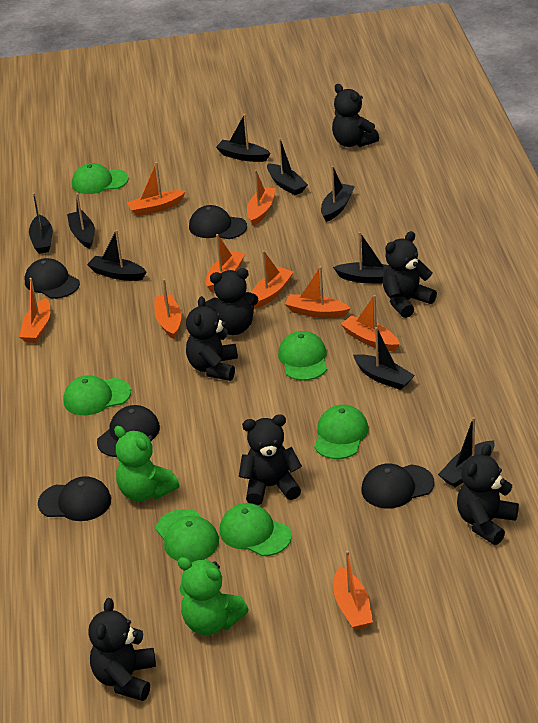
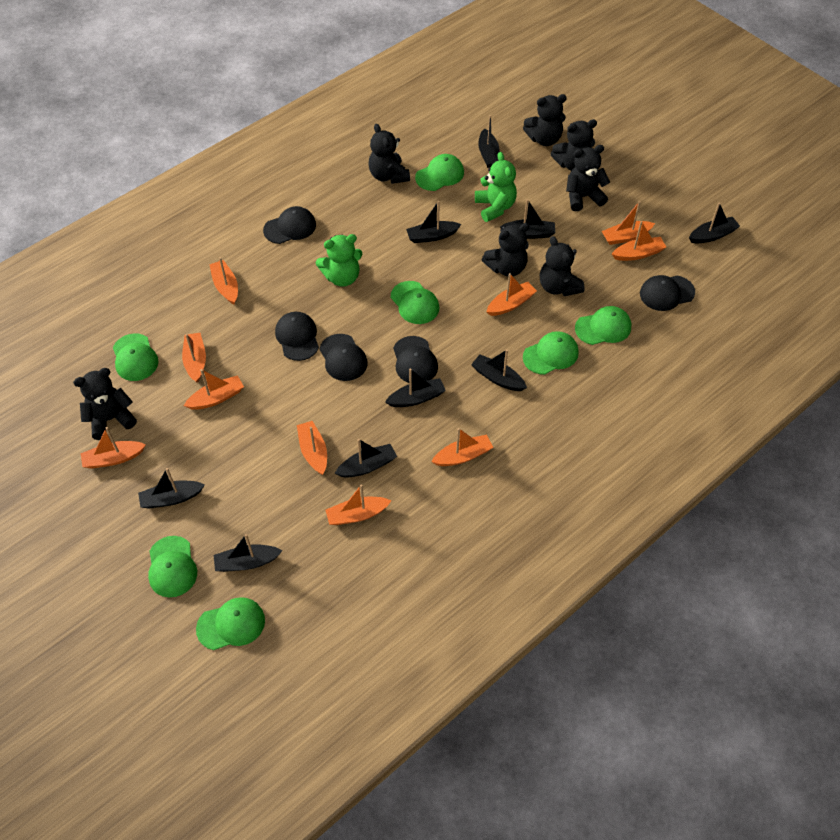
green cap: 6 -> 7
orange boat: 9 -> 10

